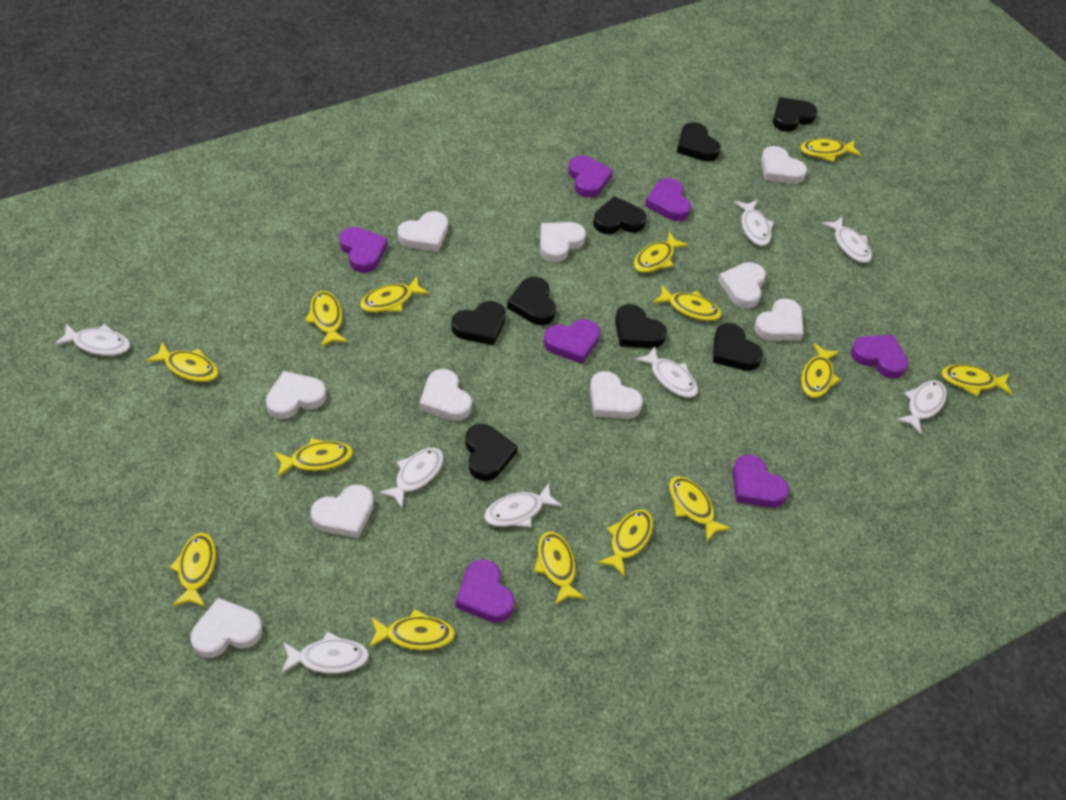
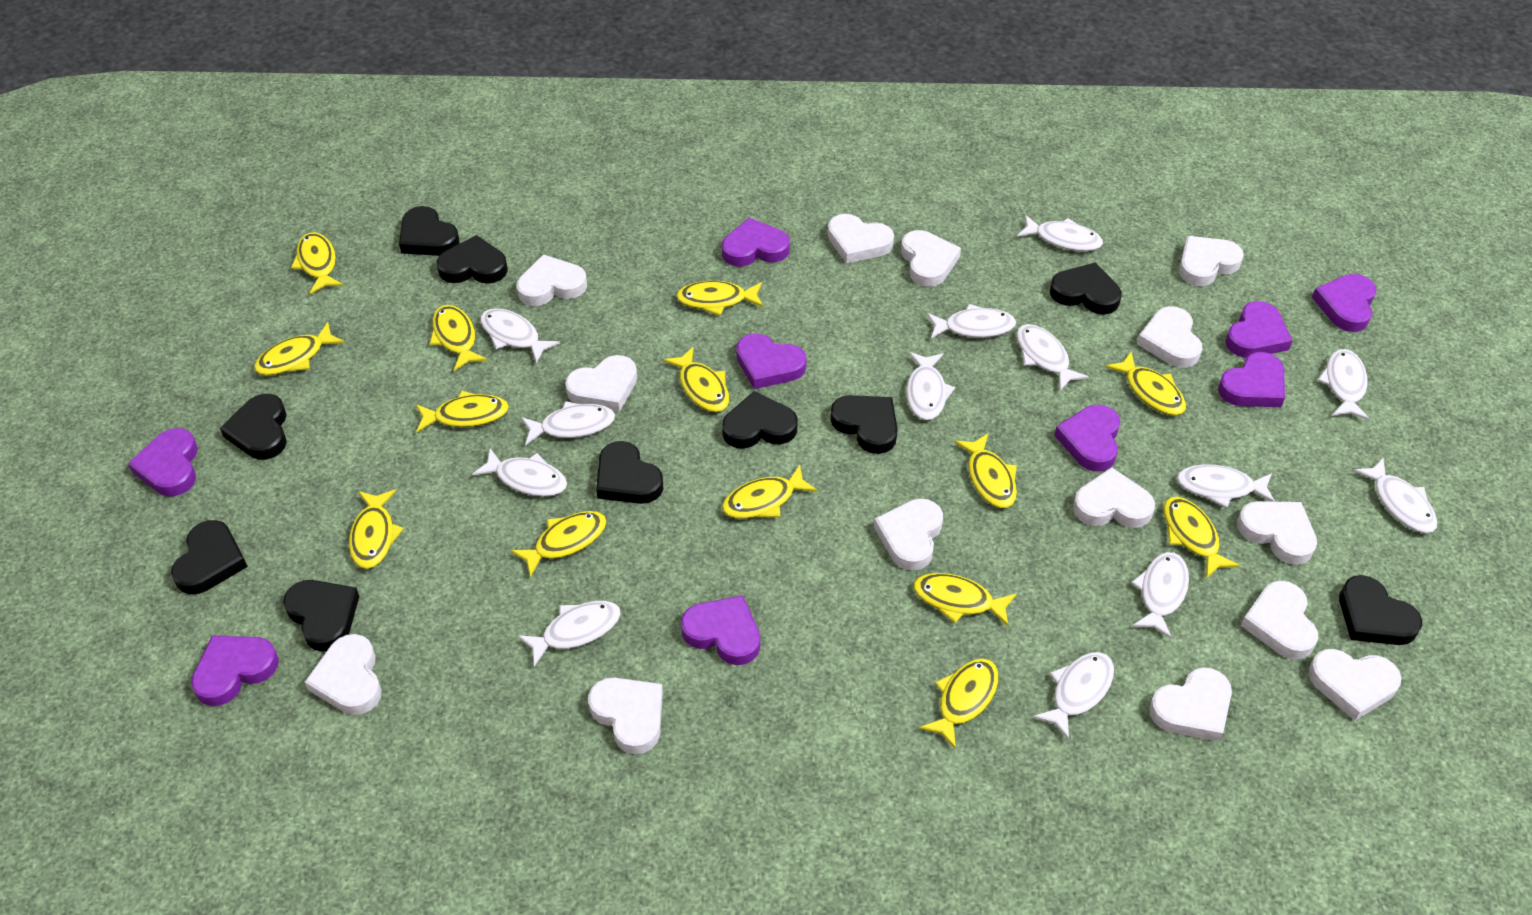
black heart: 8 -> 10
purple heart: 7 -> 9
white fish: 8 -> 13
white heart: 10 -> 14

